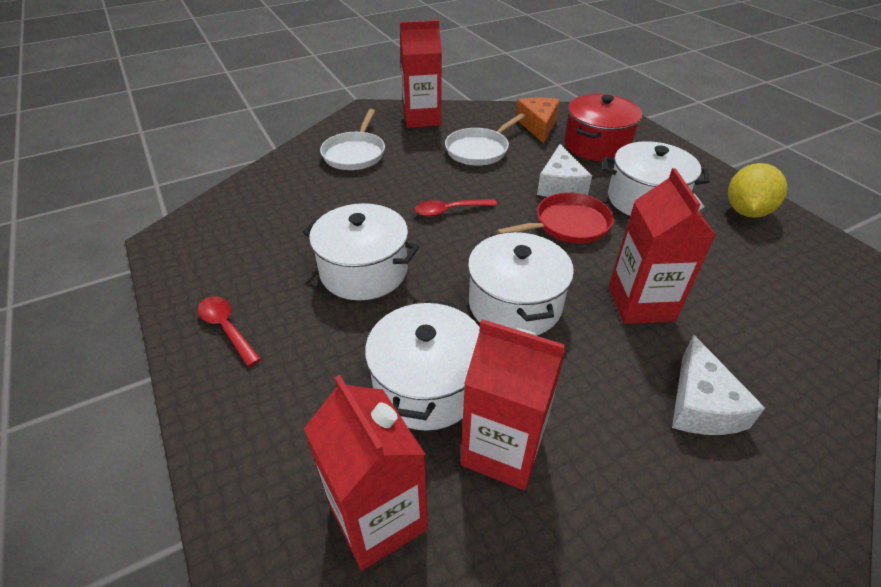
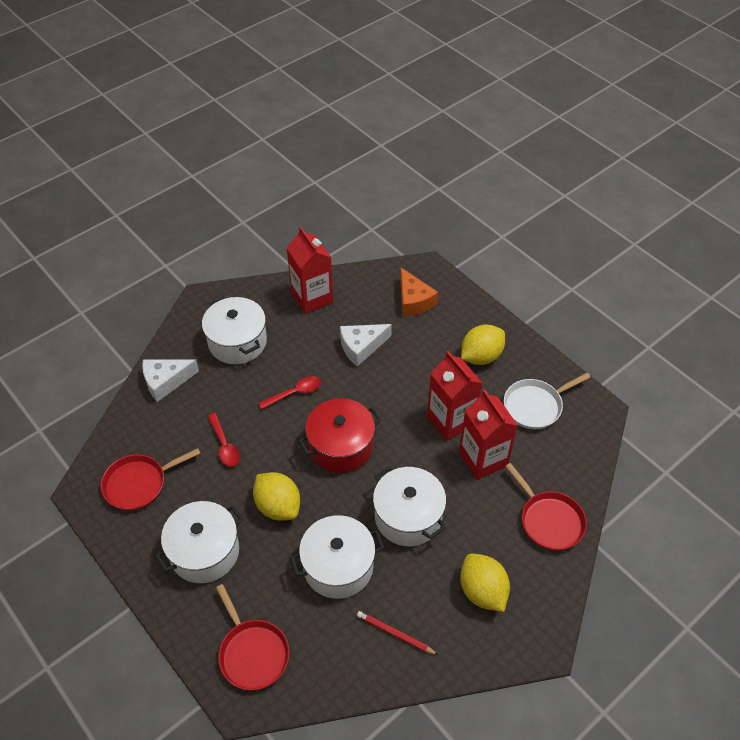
red carton: 4 -> 3
red pan: 1 -> 3
red pencil: 0 -> 1
white pan: 2 -> 1
yellow lemon: 1 -> 3

